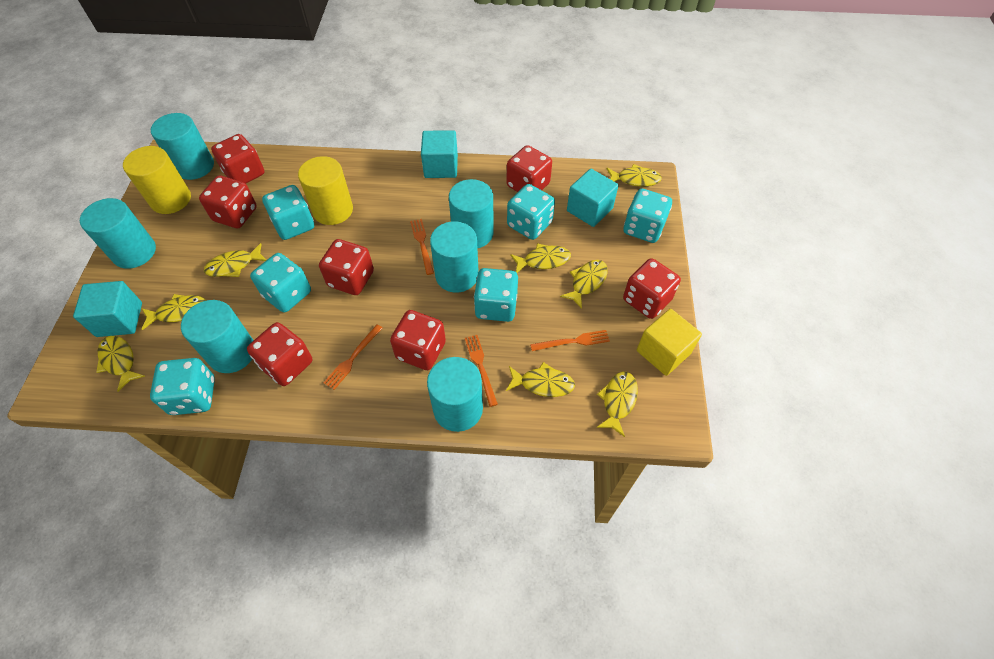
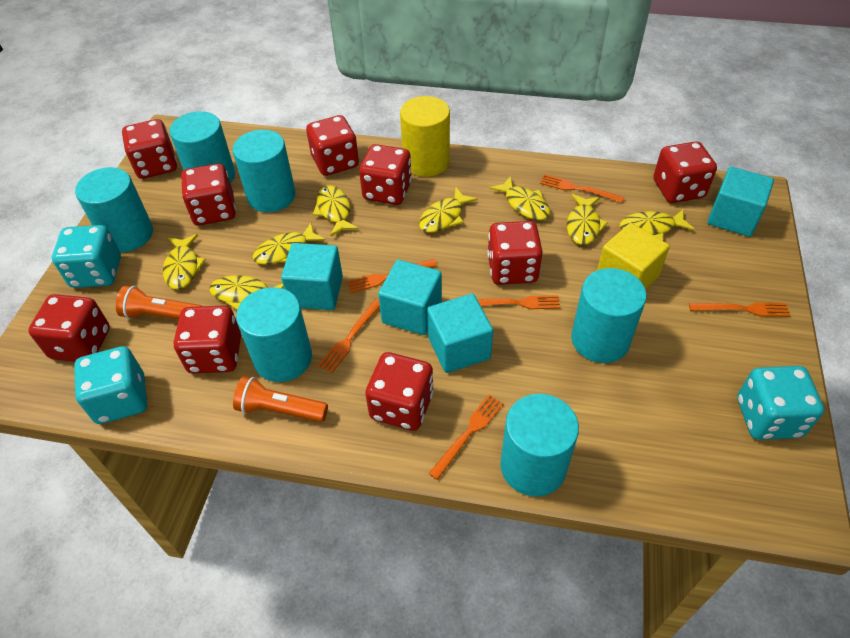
orange flashlight: 0 -> 2
orange fork: 4 -> 6
red dice: 7 -> 9
turquoise cube: 3 -> 4
turquoise dice: 6 -> 3
yellow cylinder: 2 -> 1

